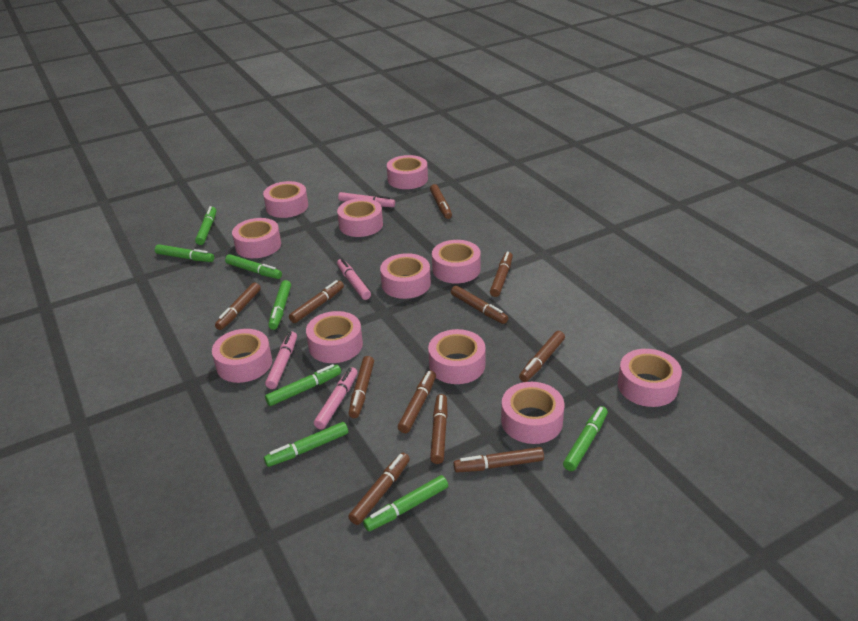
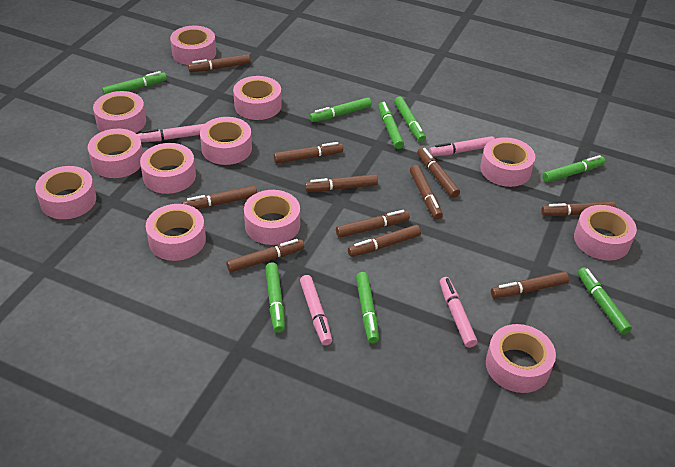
pink tape: 11 -> 12

